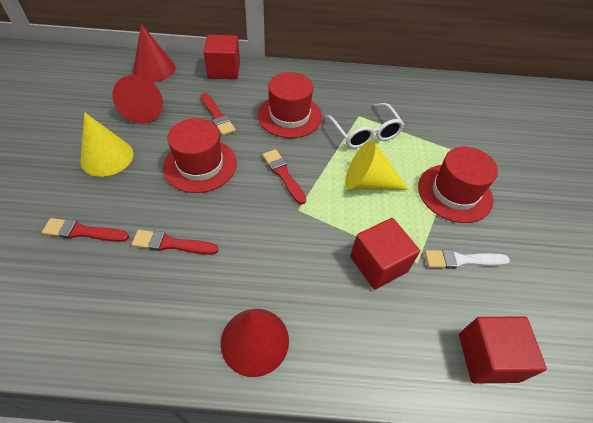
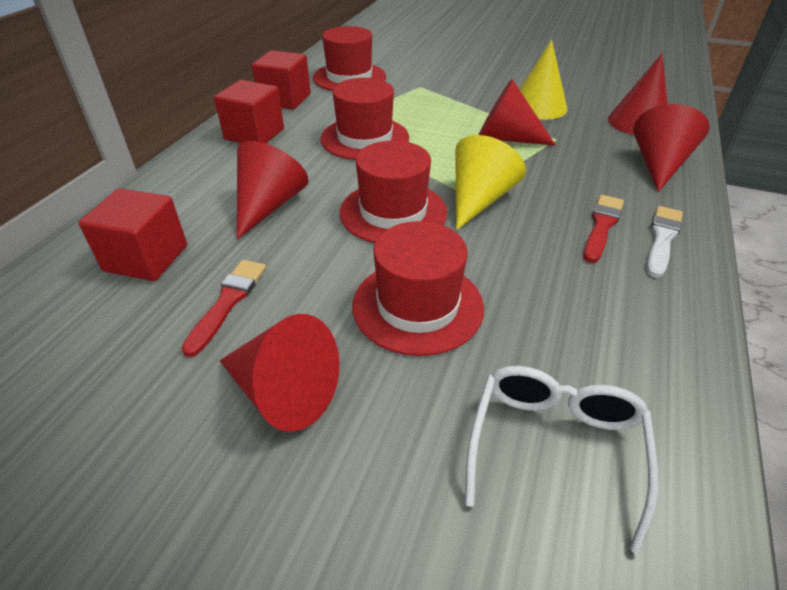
red brush: 4 -> 2
red cone: 3 -> 5
red hat: 3 -> 4

